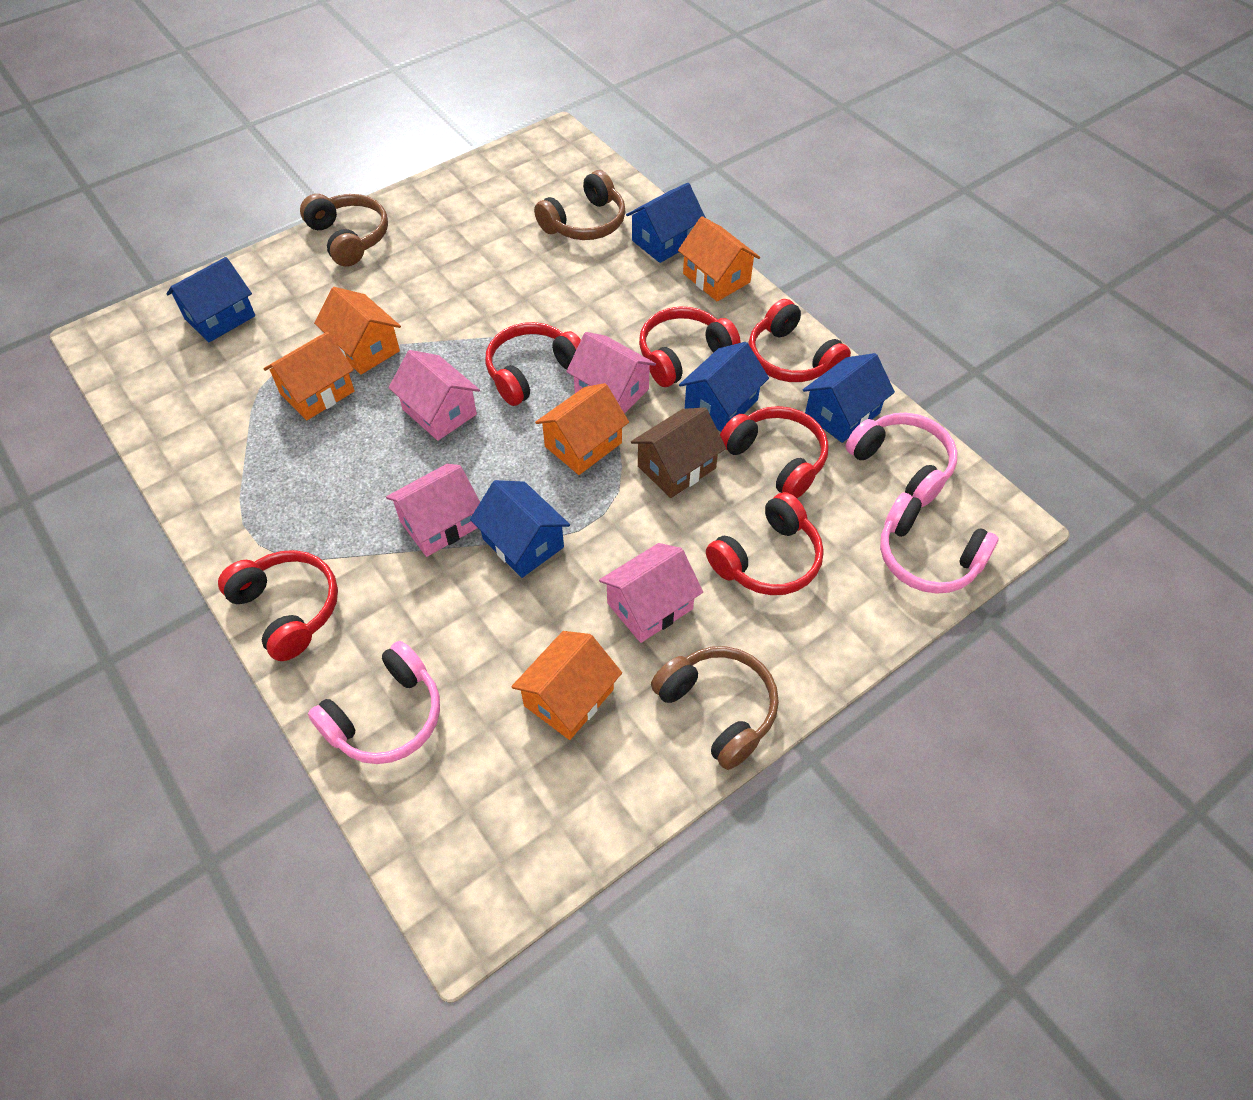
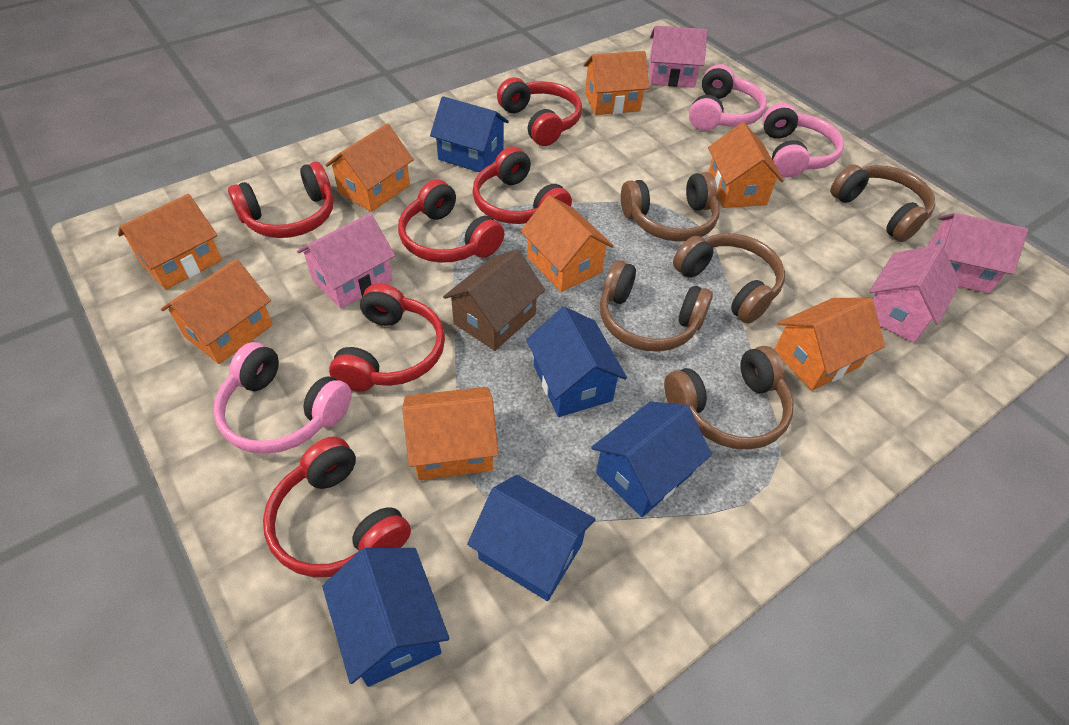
brown headphones: 3 -> 5
orange house: 5 -> 8

